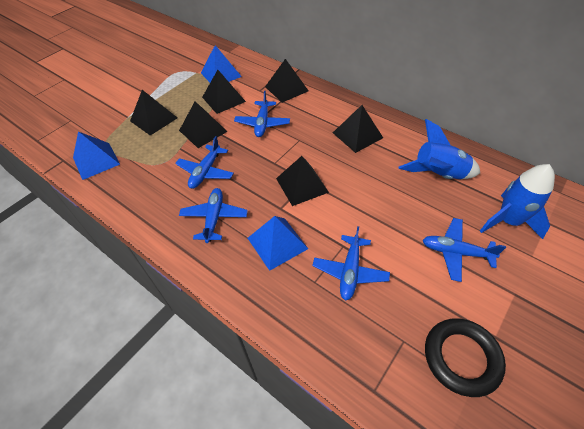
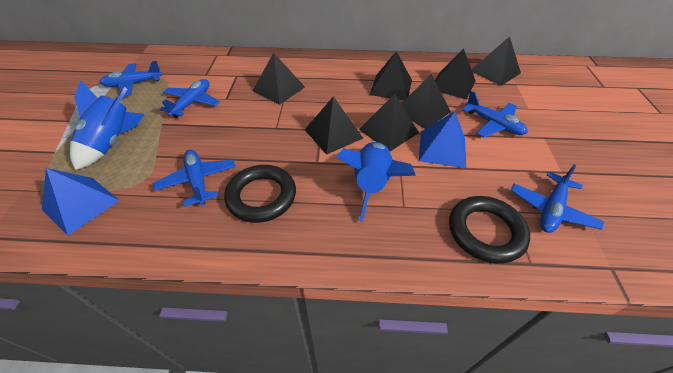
black pyramid: 6 -> 7
black ring: 1 -> 2
blue pyramid: 3 -> 2

